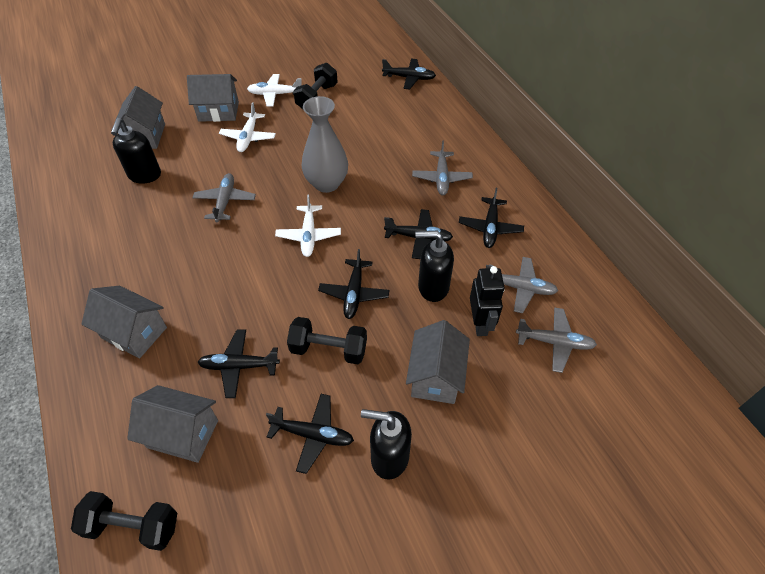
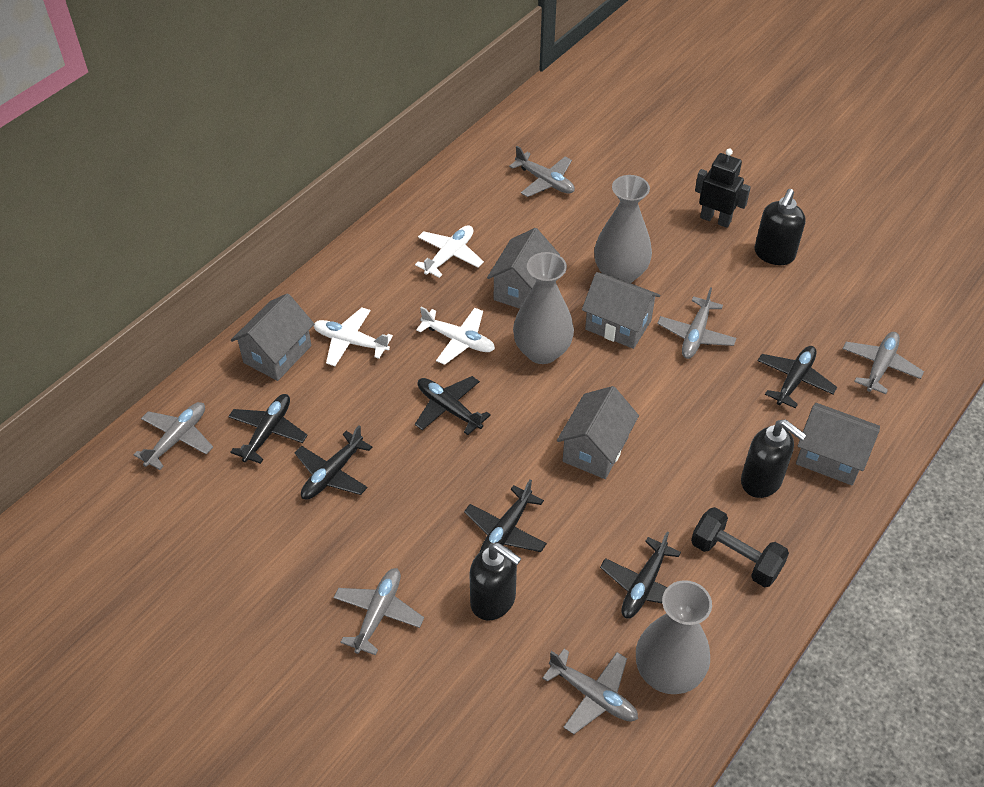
black dumbbell: 3 -> 1
grey plane: 4 -> 6
grey vase: 1 -> 3

